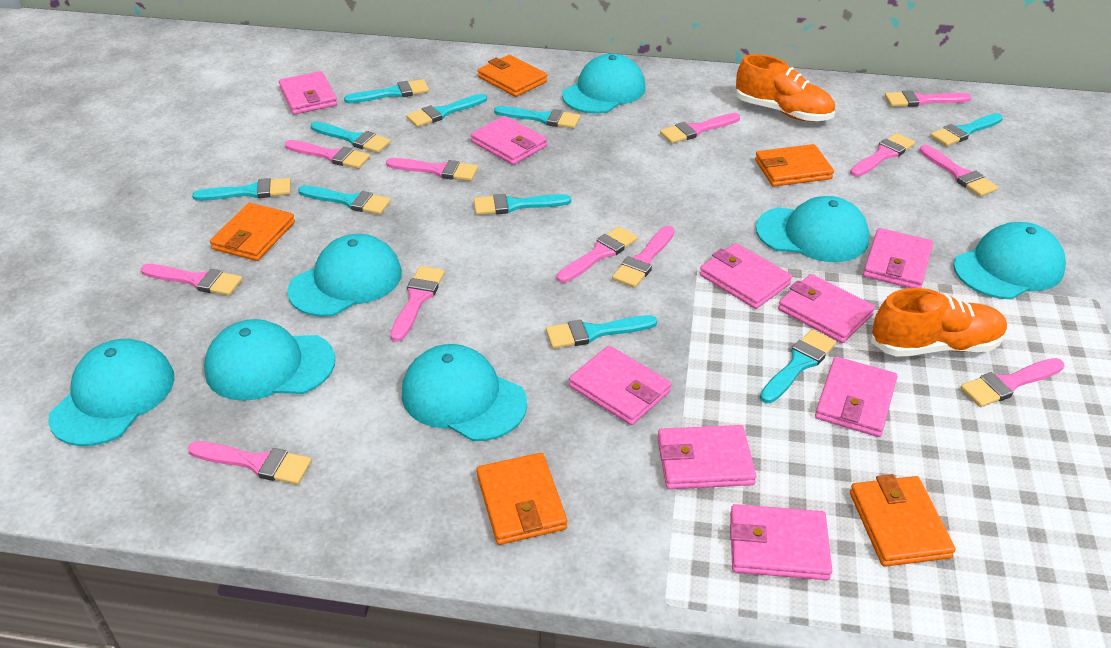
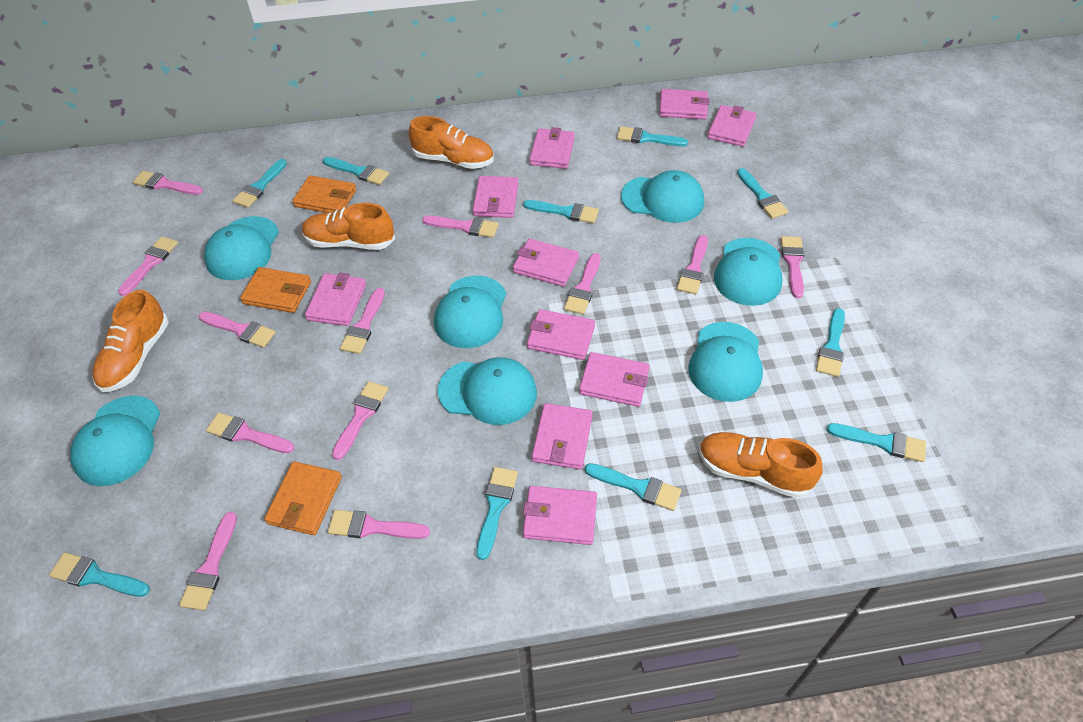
orange shoe: 2 -> 4
orange wallet: 5 -> 3
pink wallet: 9 -> 10

